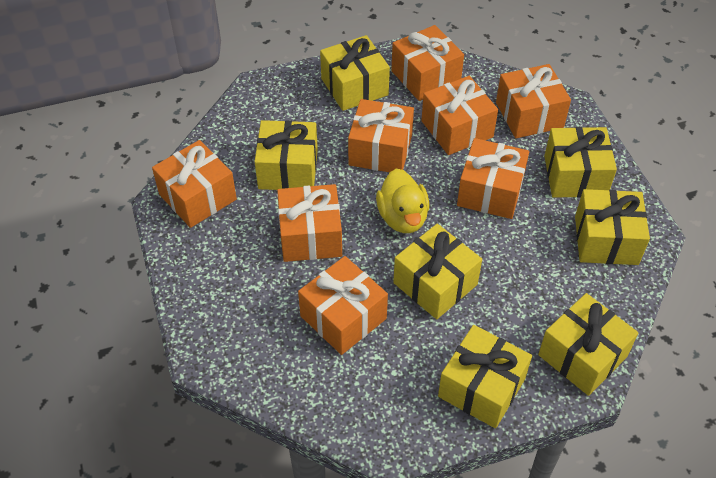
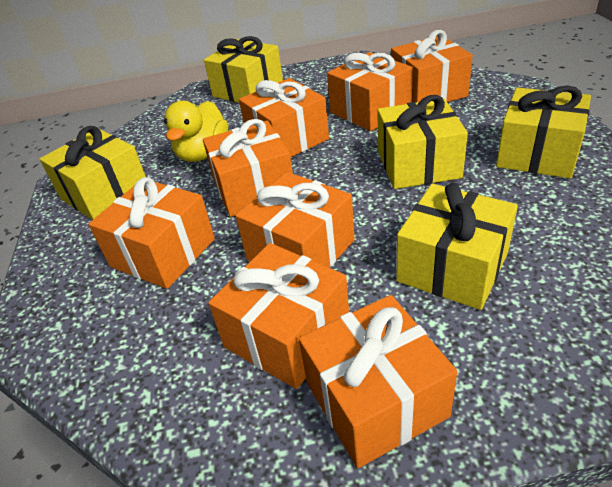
yellow gift: 7 -> 5

